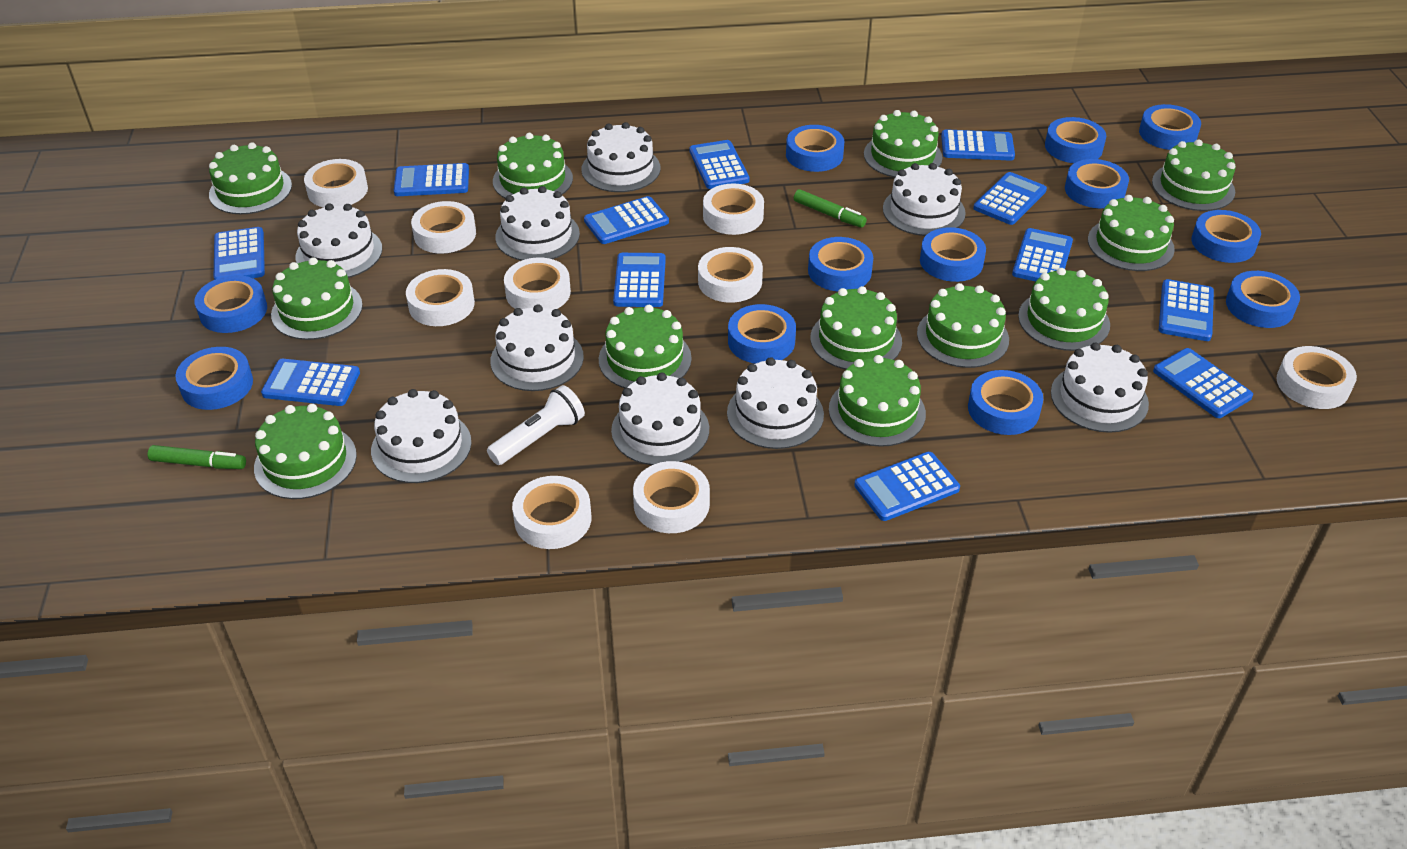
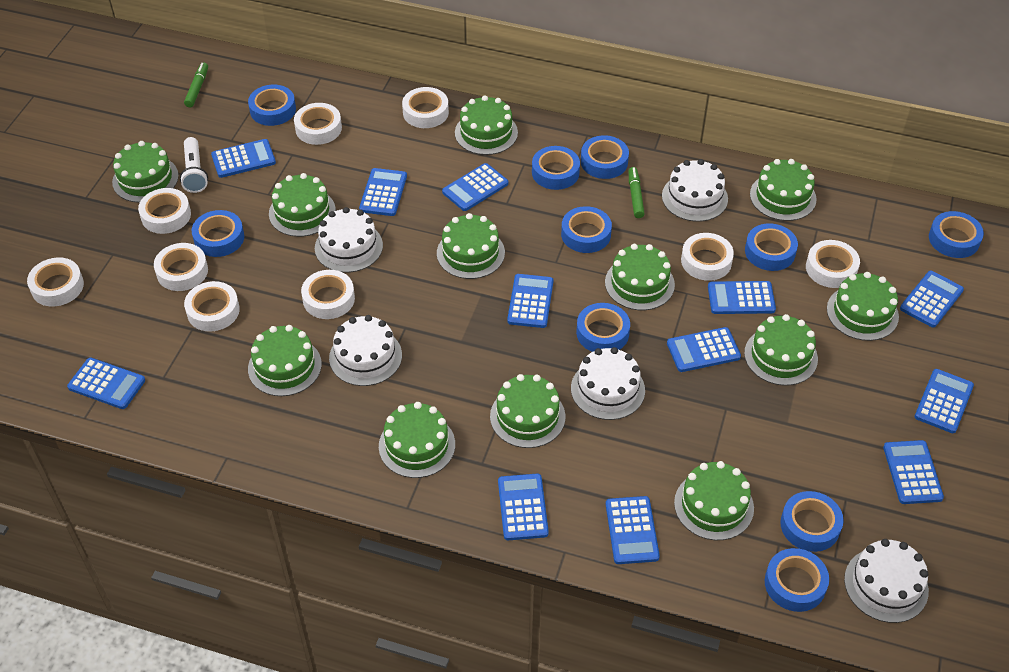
blue tape: 12 -> 10
white cake: 9 -> 5

